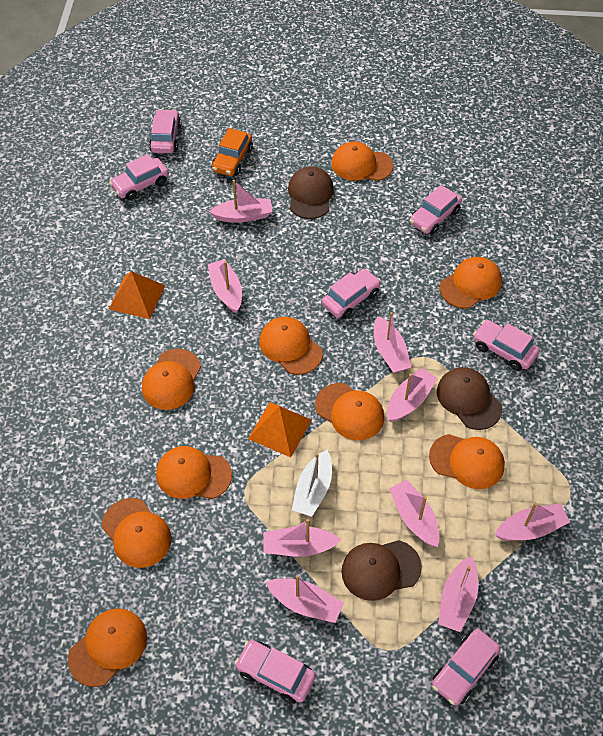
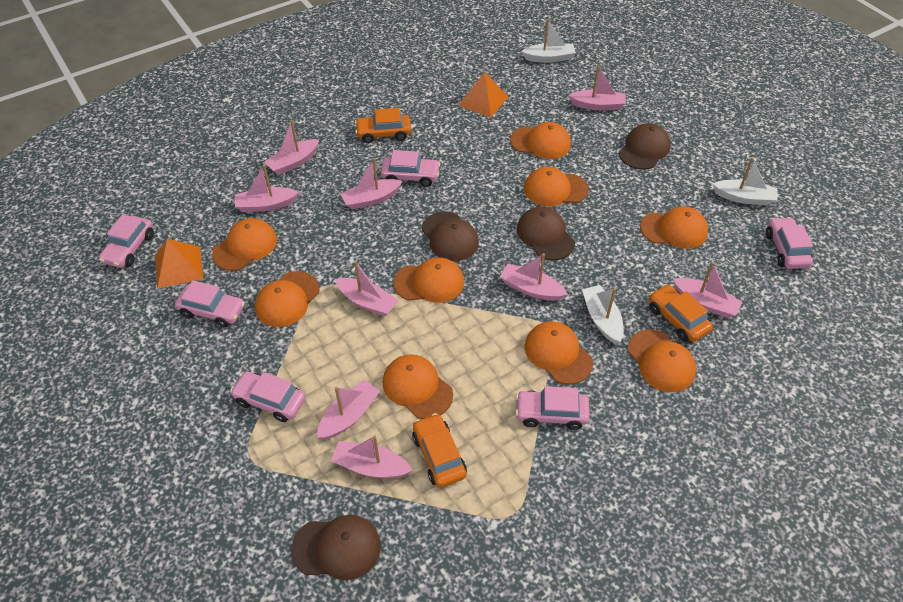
brown cap: 3 -> 4
orange car: 1 -> 3
pink car: 7 -> 6
white boat: 1 -> 3

